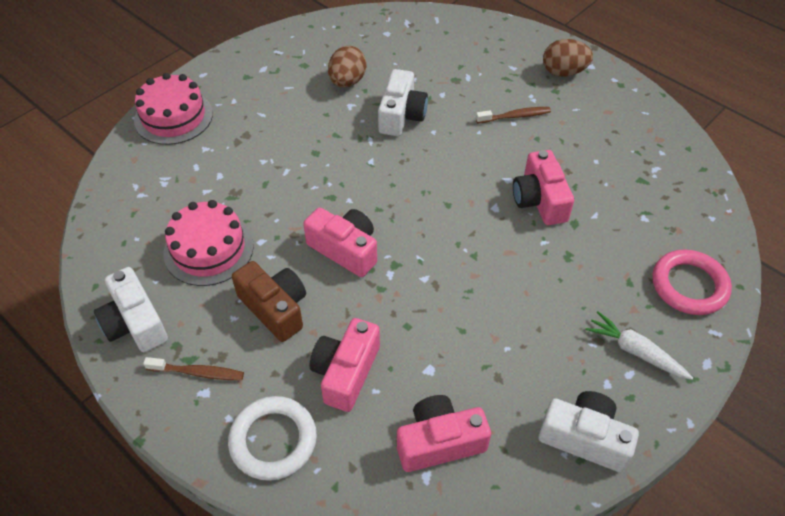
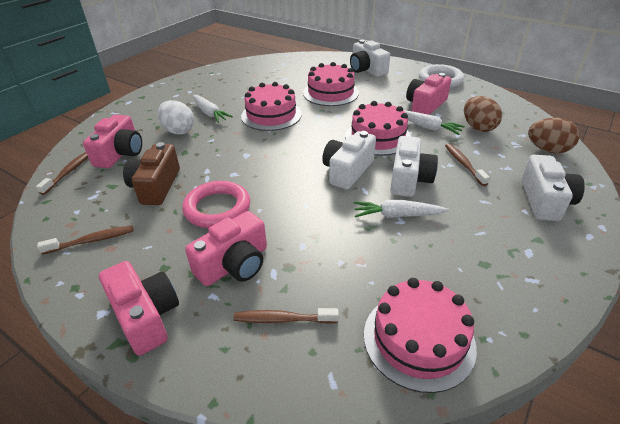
brown toothbrush: 2 -> 4
pink cake: 2 -> 4
white camera: 3 -> 4
white carrot: 1 -> 3
white egg: 0 -> 1

